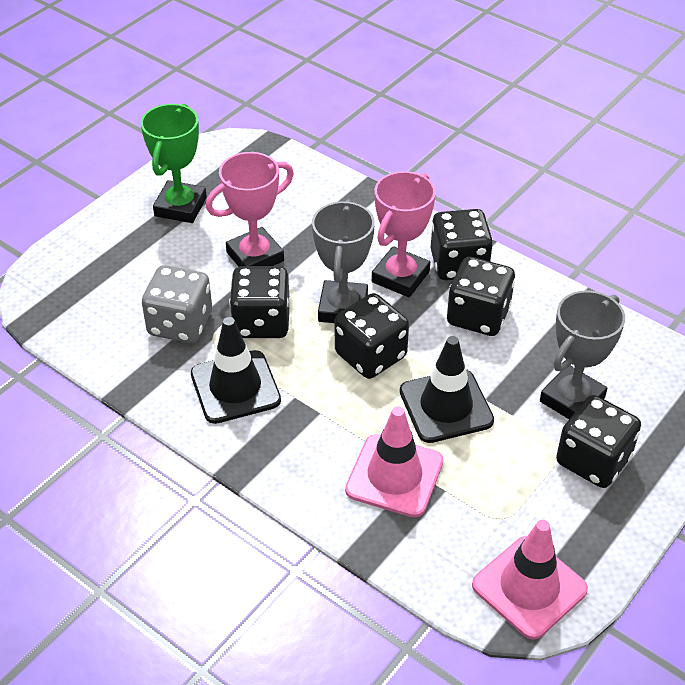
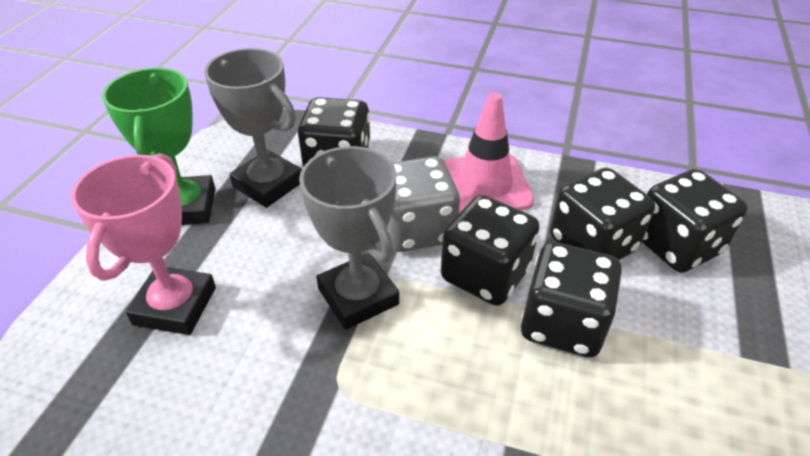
black traffic cone: 2 -> 0
pink traffic cone: 2 -> 1
pink trophy: 2 -> 1

